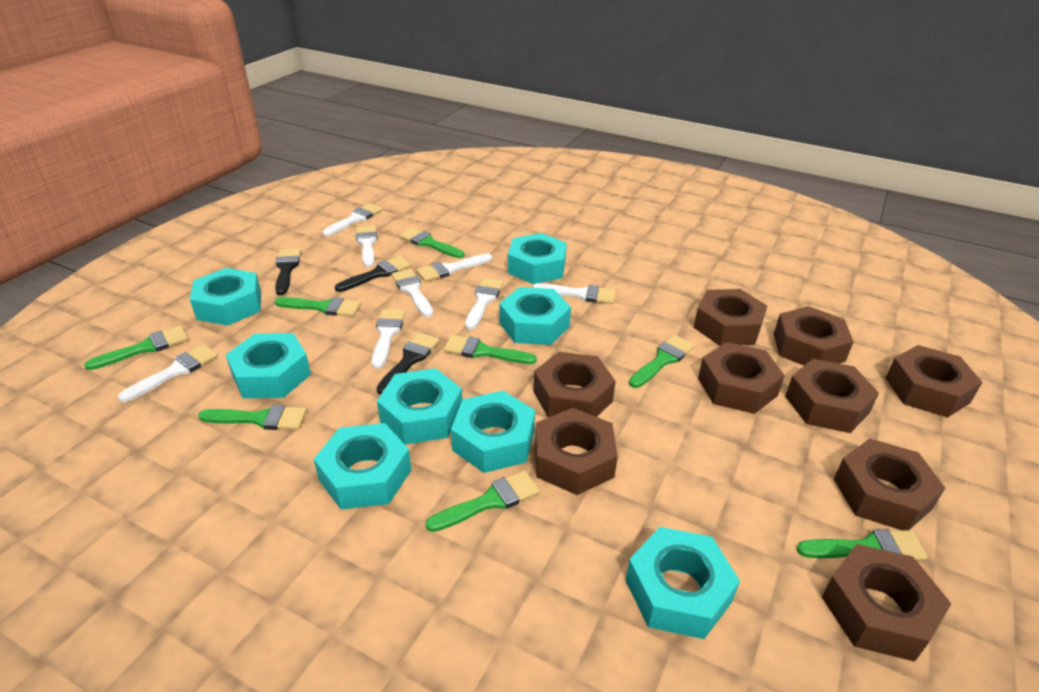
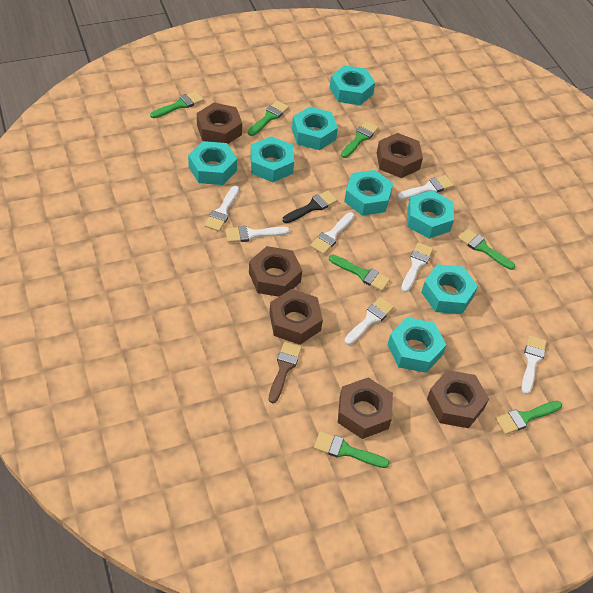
black brush: 3 -> 1
brown brush: 0 -> 1
brown nut: 9 -> 6
green brush: 8 -> 7
white brush: 8 -> 7

